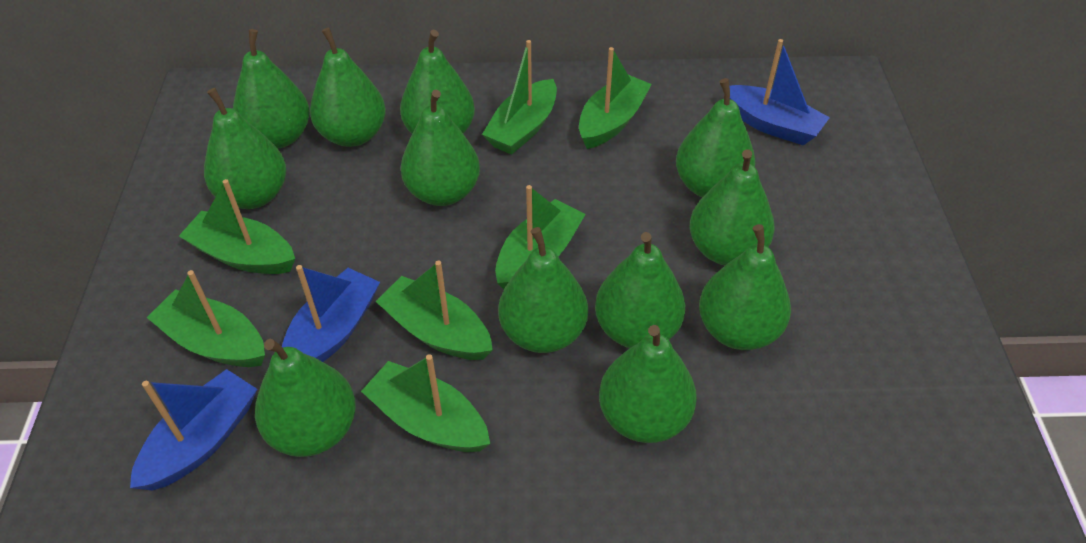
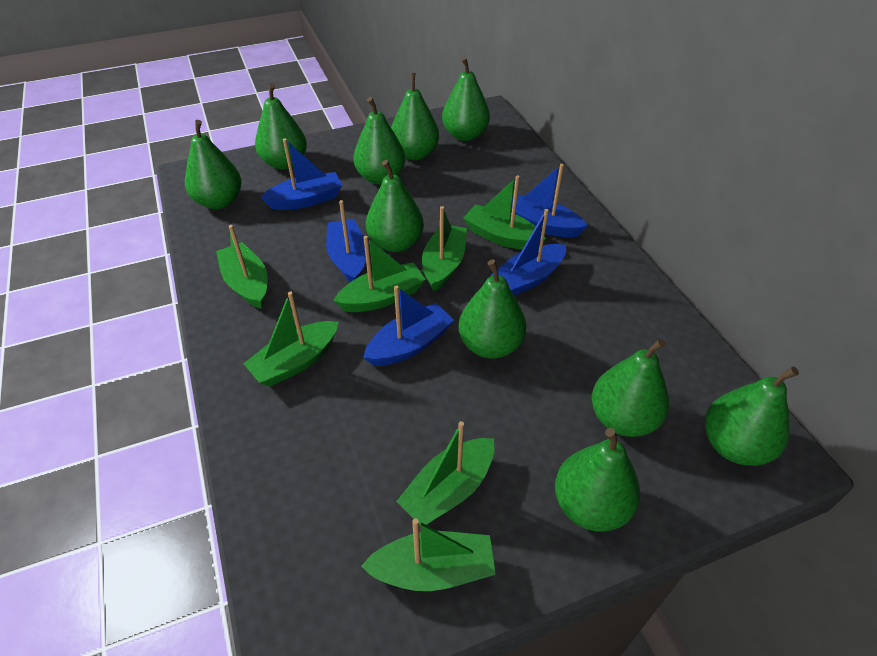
blue boat: 3 -> 5
green pear: 12 -> 10

